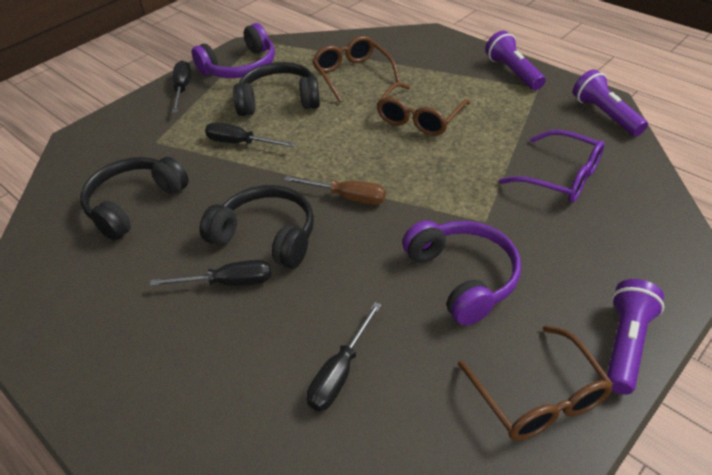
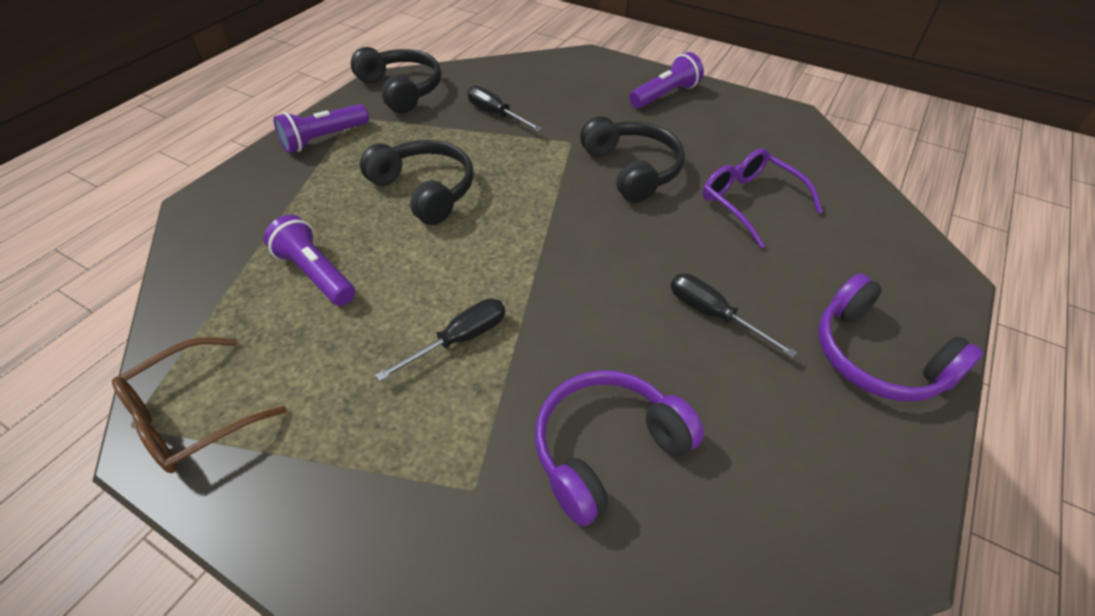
black screwdriver: 4 -> 3
brown glasses: 3 -> 1
brown screwdriver: 1 -> 0

